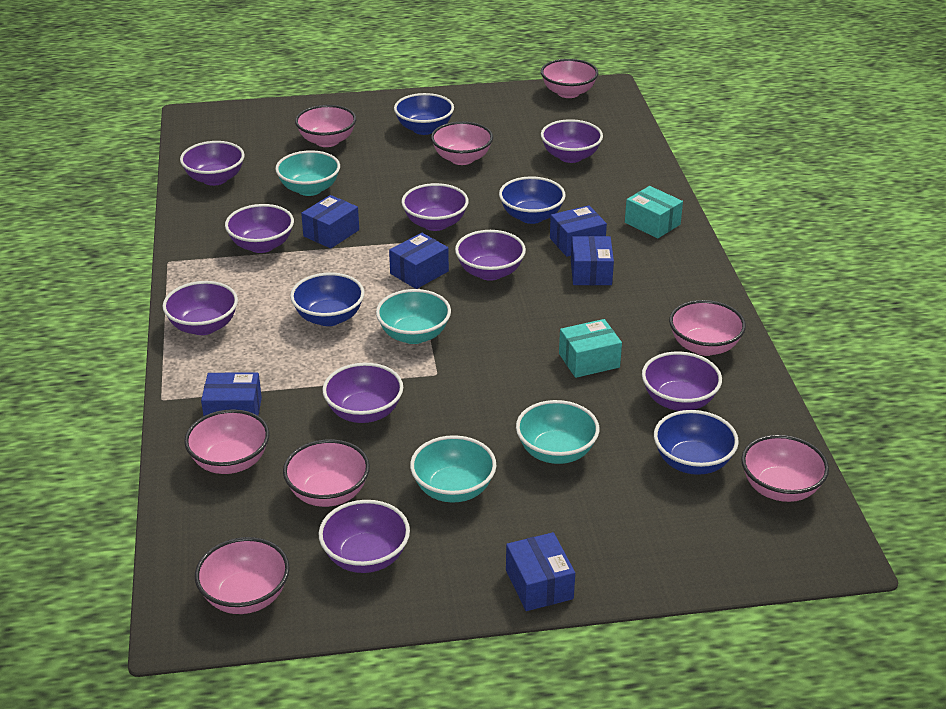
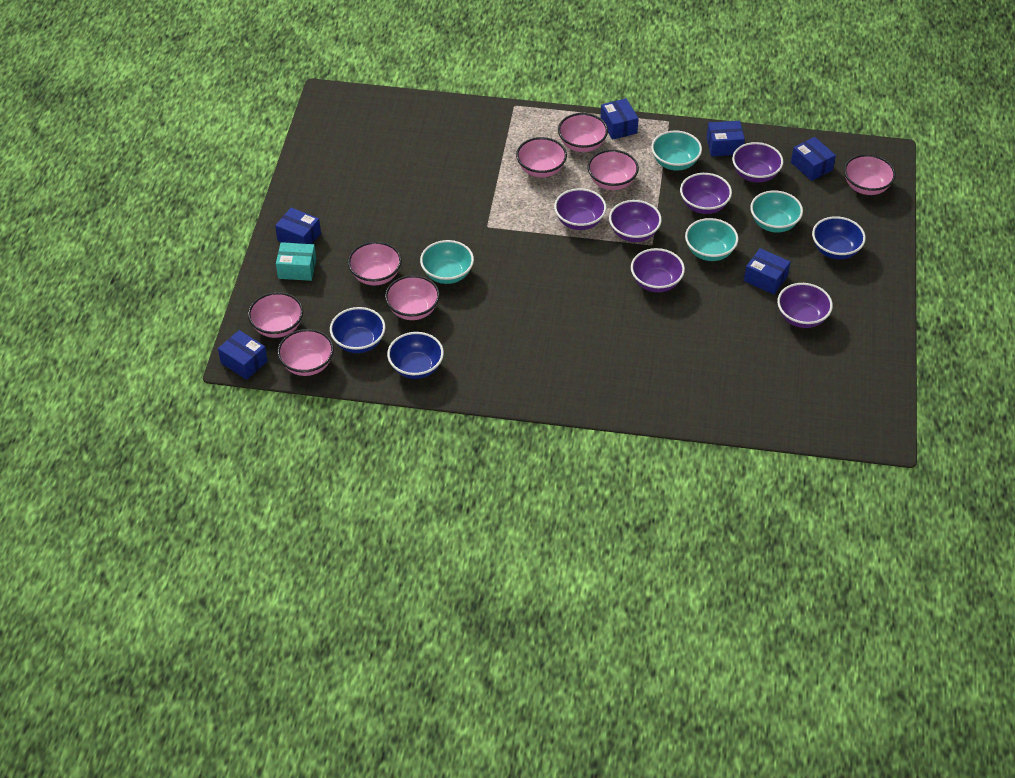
blue bowl: 4 -> 3
purple bowl: 9 -> 6
turquoise box: 2 -> 1

